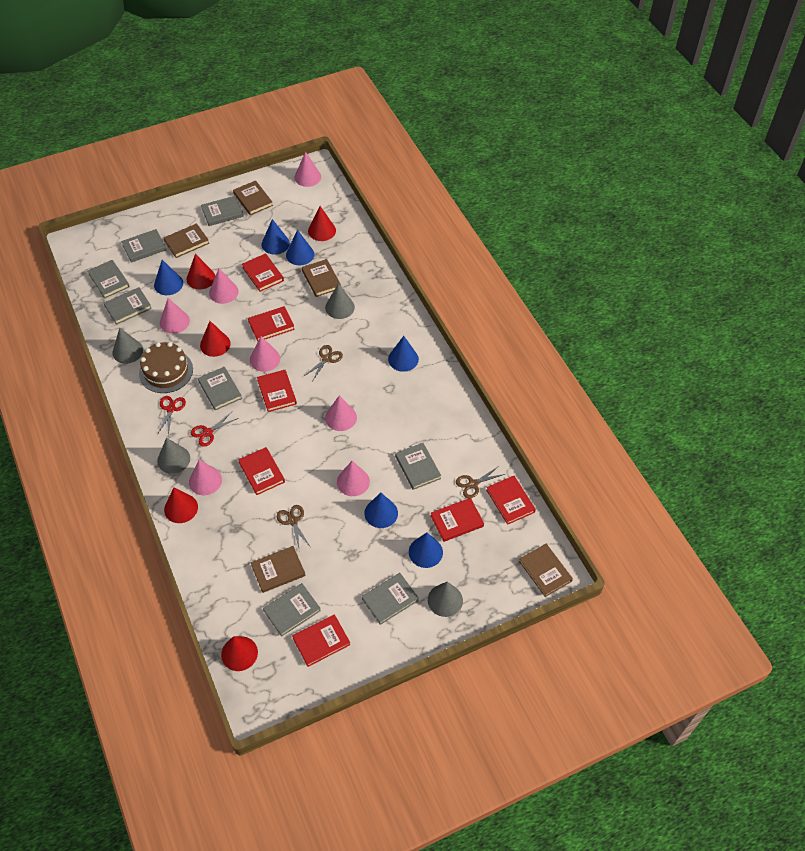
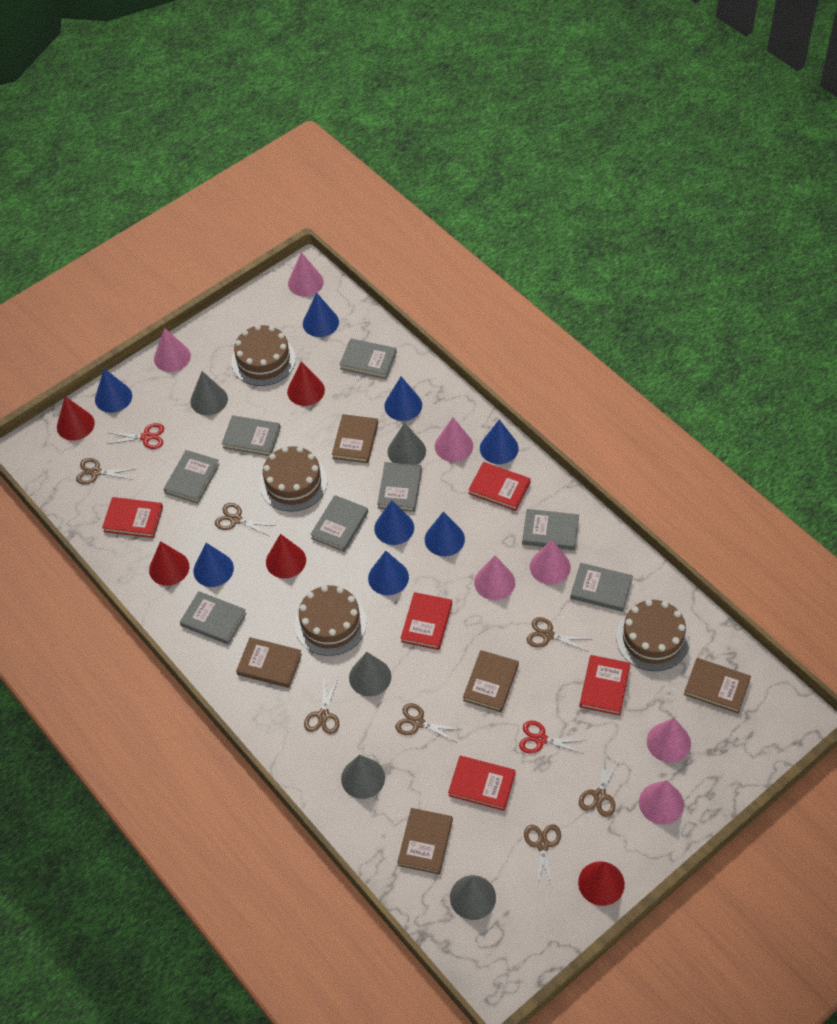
blue cone: 6 -> 8
brown cake: 1 -> 4
brown scissors: 3 -> 7
grey cone: 4 -> 5
red book: 7 -> 5

